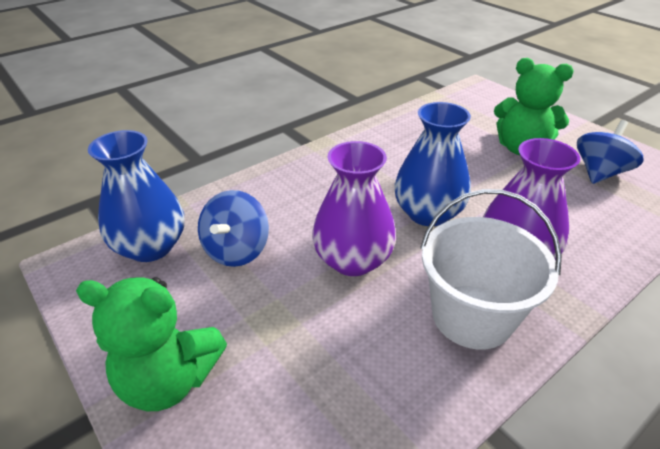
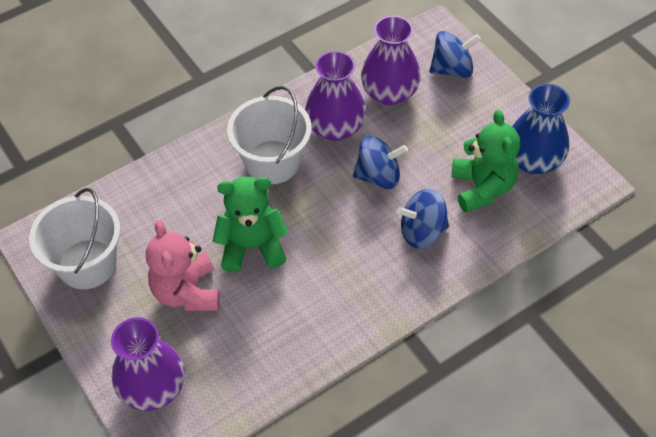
blue spinning top: 2 -> 3
blue vase: 2 -> 1
pink teddy bear: 0 -> 1
purple vase: 2 -> 3
white bucket: 1 -> 2

